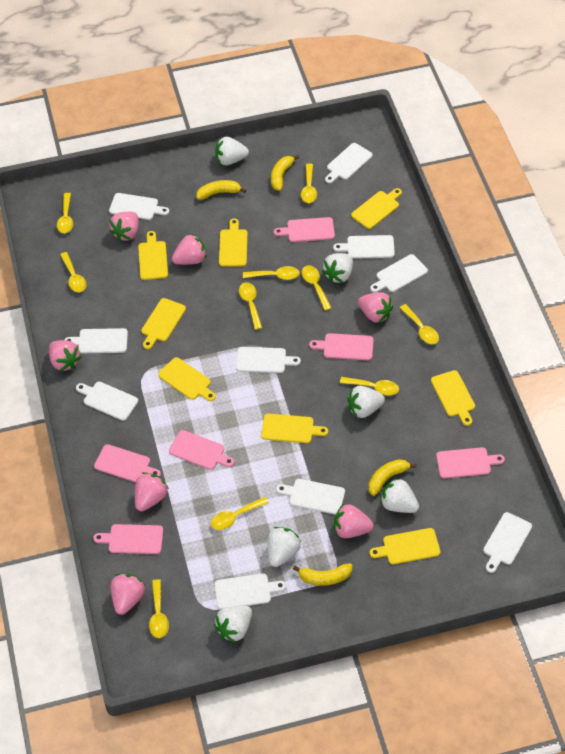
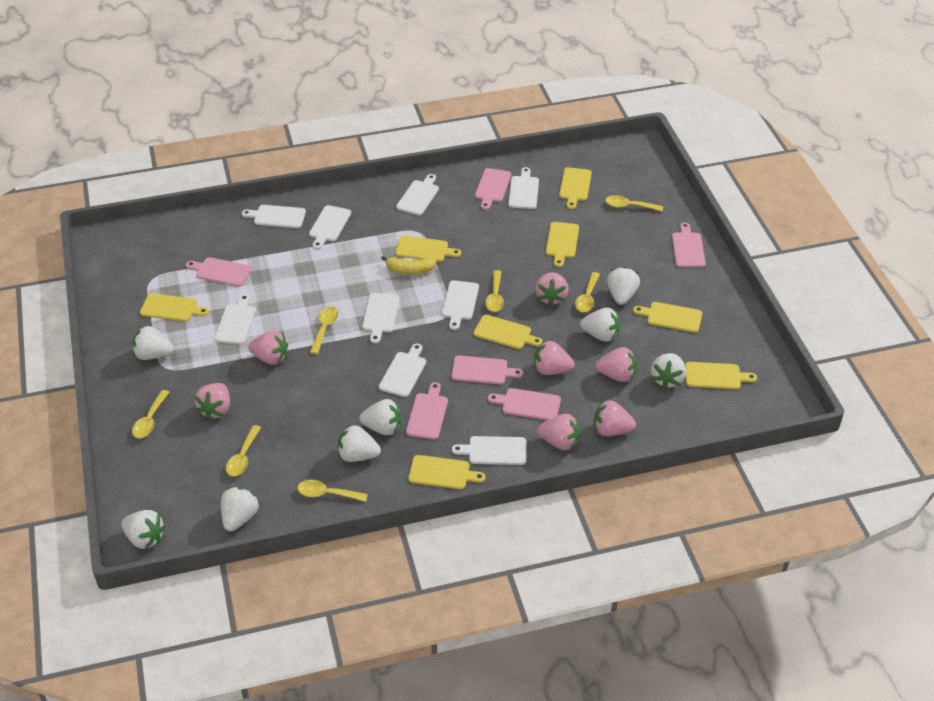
white cutting board: 10 -> 9
white strawberry: 6 -> 8
yellow banana: 4 -> 1
yellow spoon: 10 -> 7

